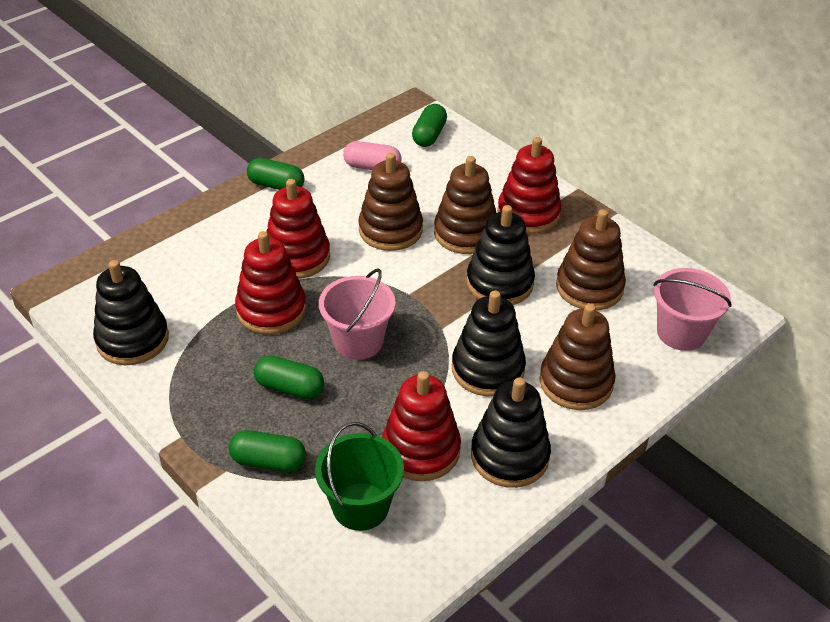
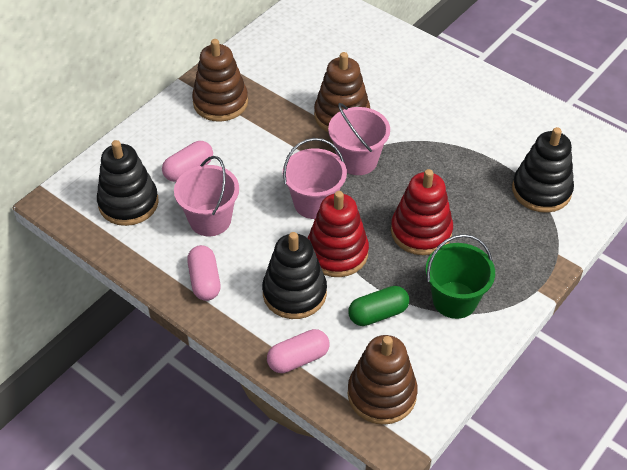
black stacking toy: 4 -> 3
brown stacking toy: 4 -> 3
green capsule: 4 -> 1
pink bucket: 2 -> 3
pink capsule: 1 -> 3
red stacking toy: 4 -> 2

